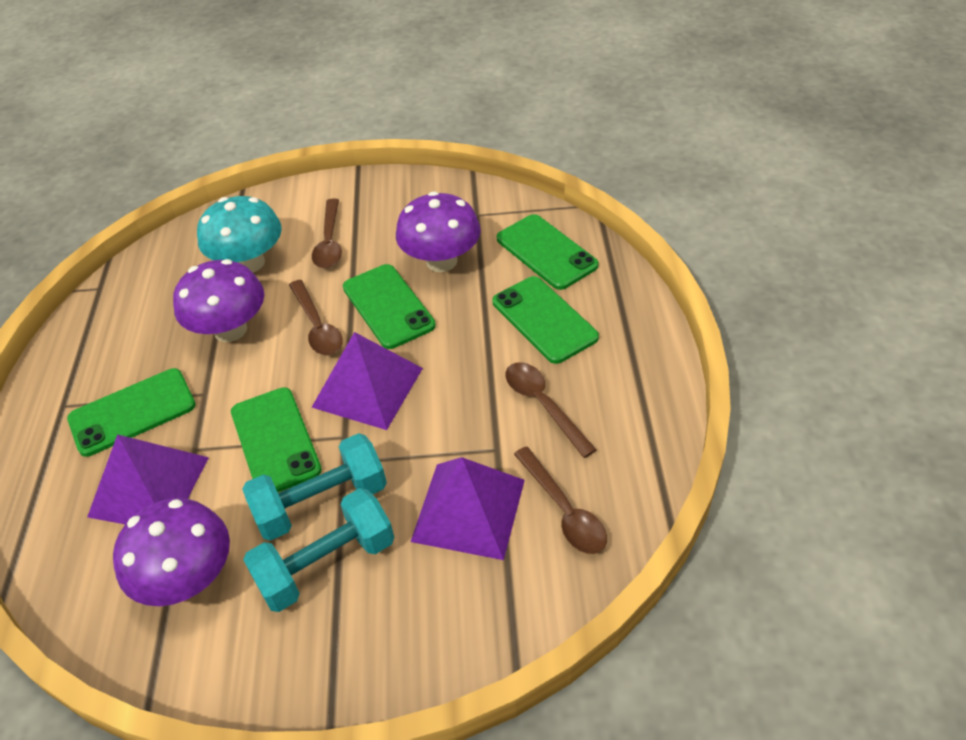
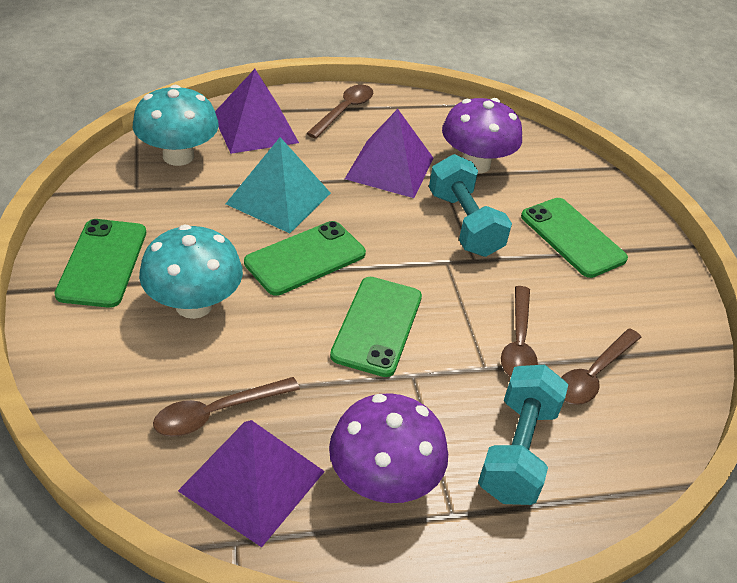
green phone: 5 -> 4
purple mushroom: 3 -> 2
turquoise mushroom: 1 -> 2
turquoise pyramid: 0 -> 1

